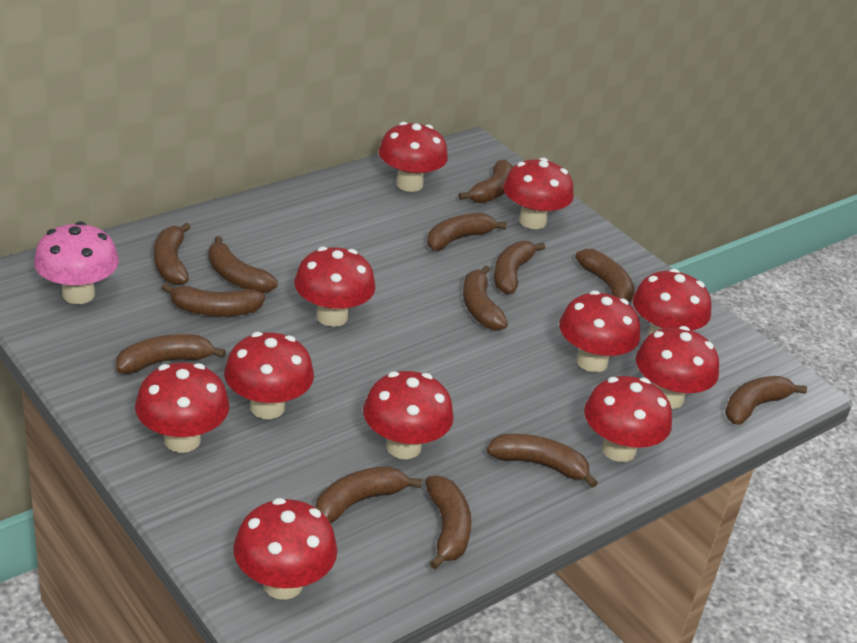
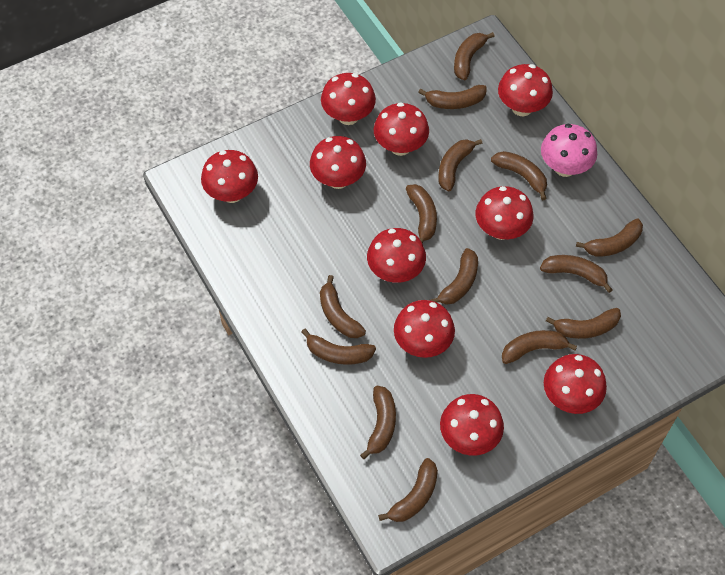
brown banana: 13 -> 14
red mushroom: 11 -> 10

